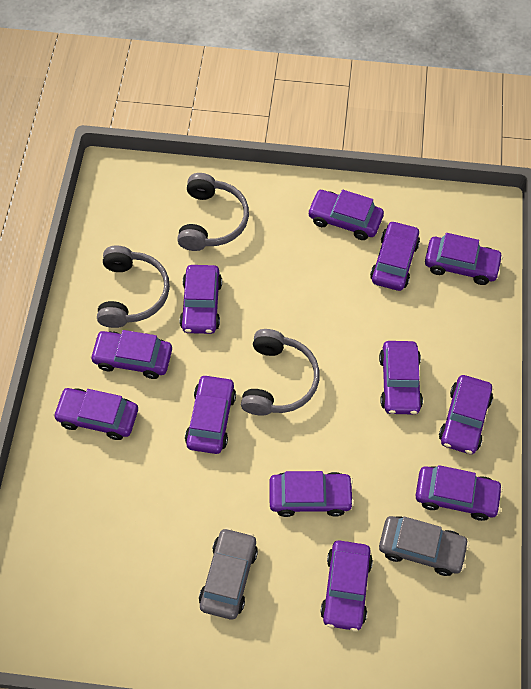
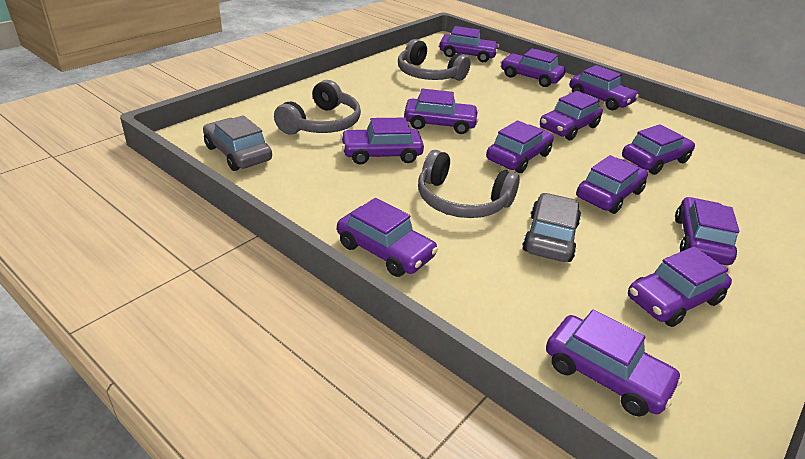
purple car: 12 -> 13

